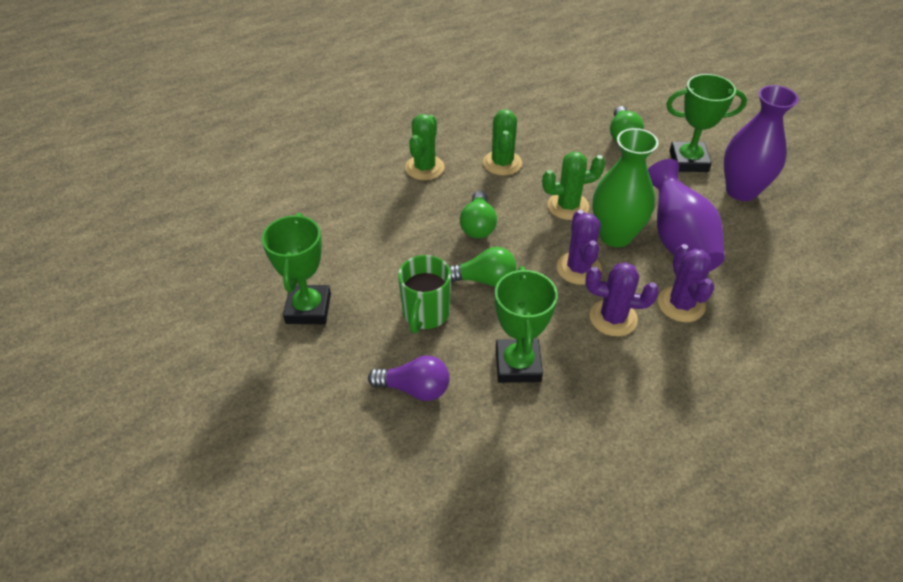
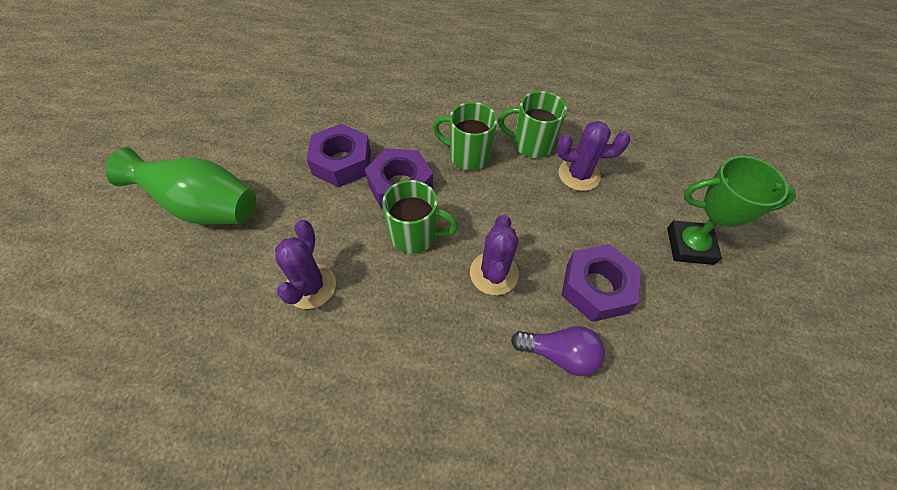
green cactus: 3 -> 0
green light bulb: 3 -> 0
green mug: 1 -> 3
green trophy: 3 -> 1
purple nut: 0 -> 3
purple vase: 2 -> 0

